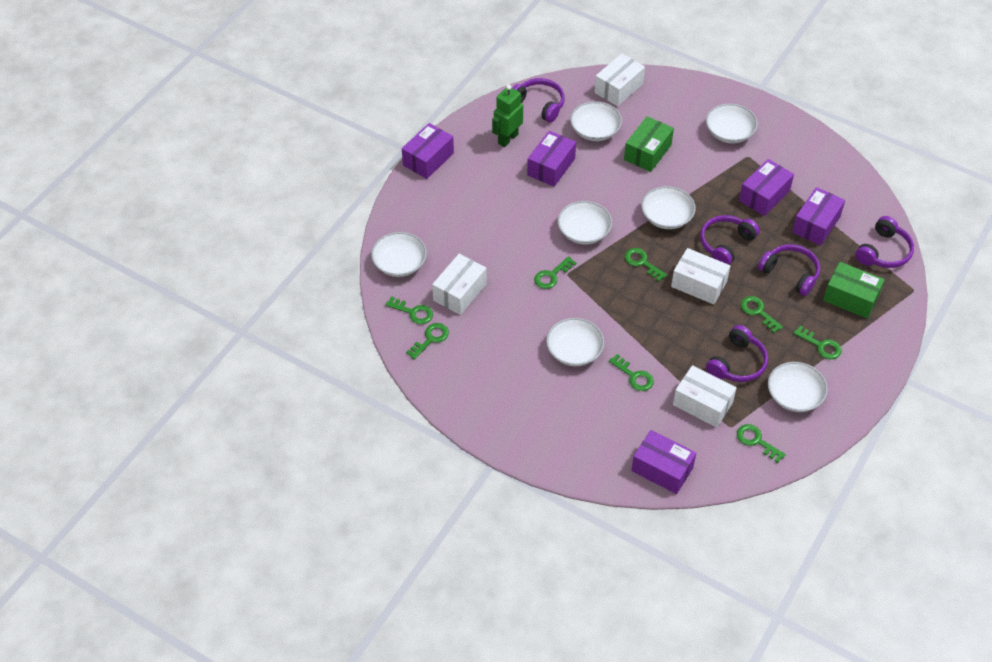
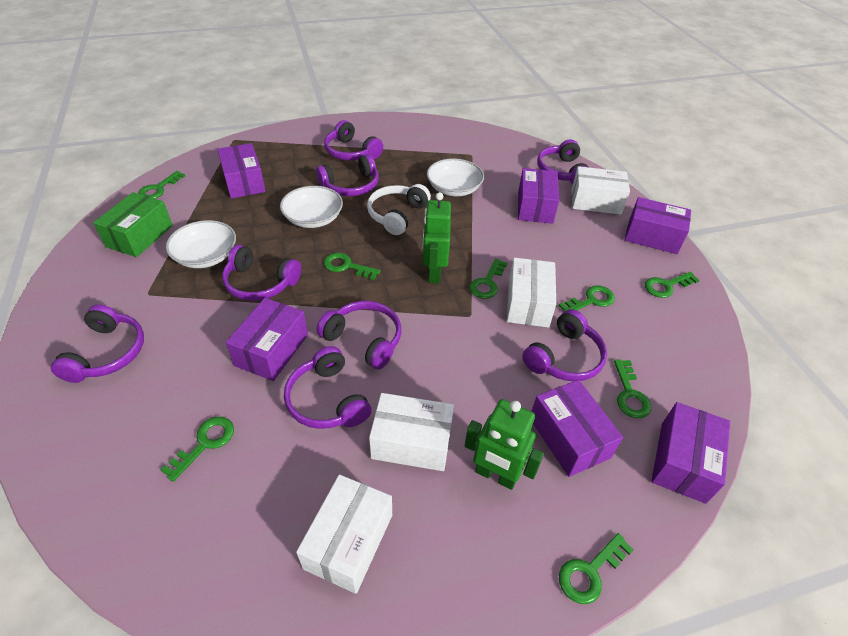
green box: 2 -> 1
green robot: 1 -> 2
purple box: 5 -> 6
purple headphones: 5 -> 8
white bowl: 7 -> 3
white headphones: 0 -> 1

